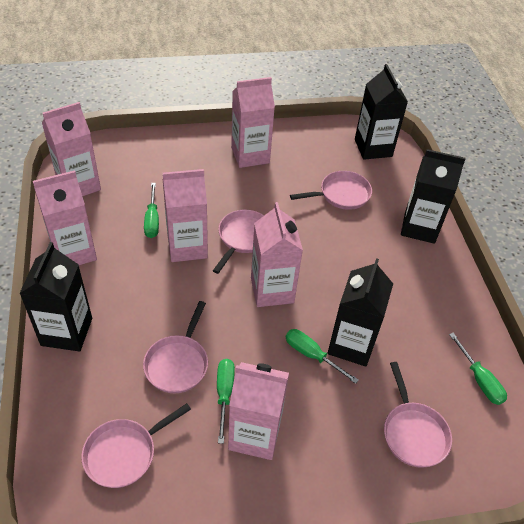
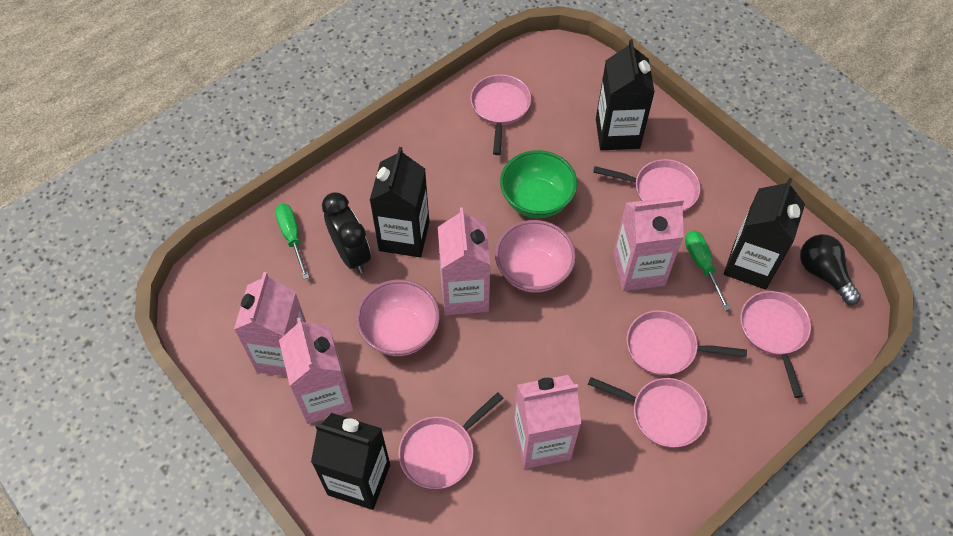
black clock: 0 -> 1
black light bulb: 0 -> 1
green bowl: 0 -> 1
green screwdriver: 4 -> 2
pink bowl: 0 -> 2
pink carton: 6 -> 5
pink pan: 5 -> 6

